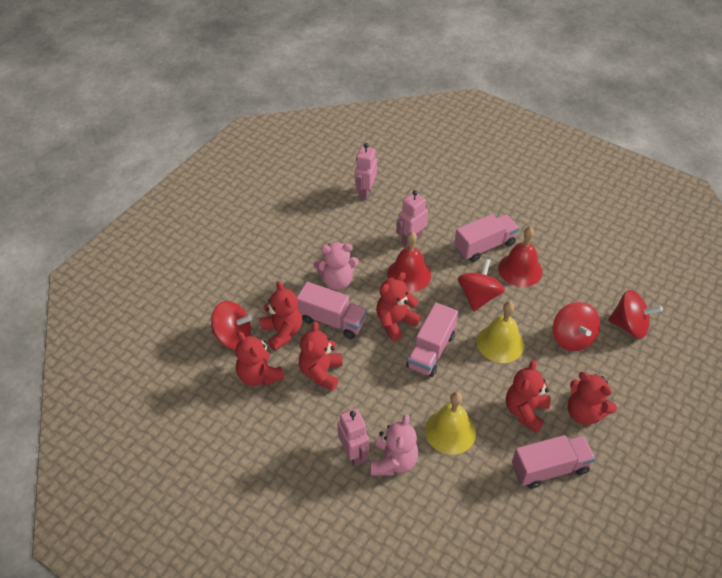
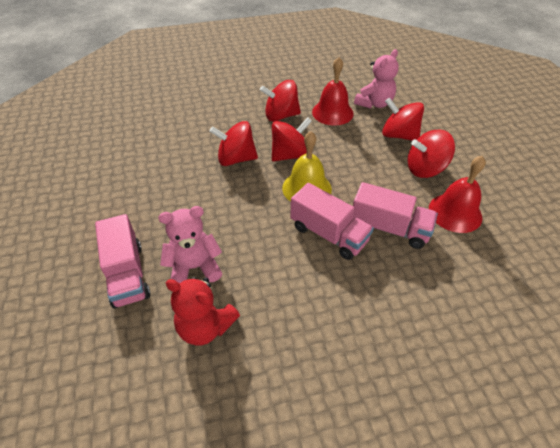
pink robot: 3 -> 0
pink truck: 4 -> 3
red spinning top: 4 -> 5
red teddy bear: 6 -> 1
yellow bell: 2 -> 1

